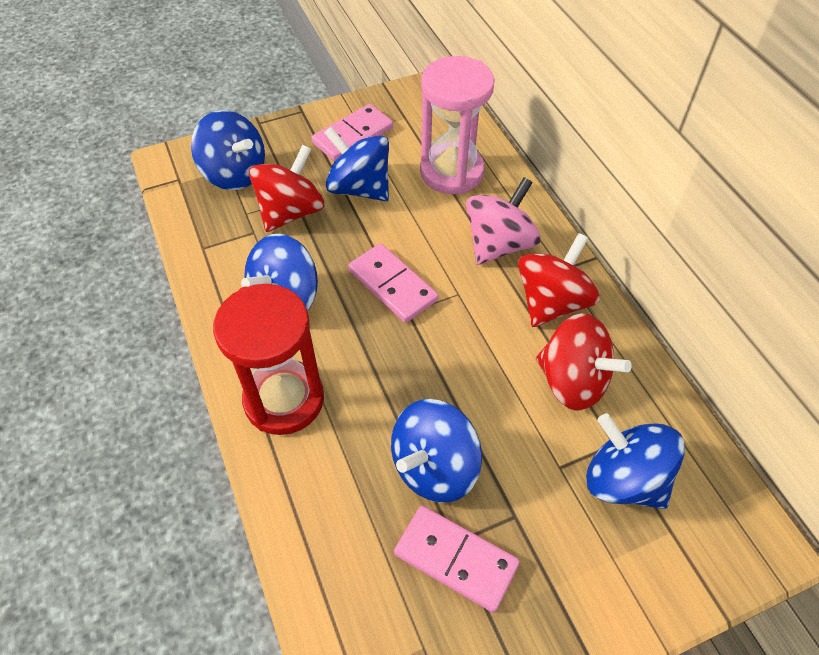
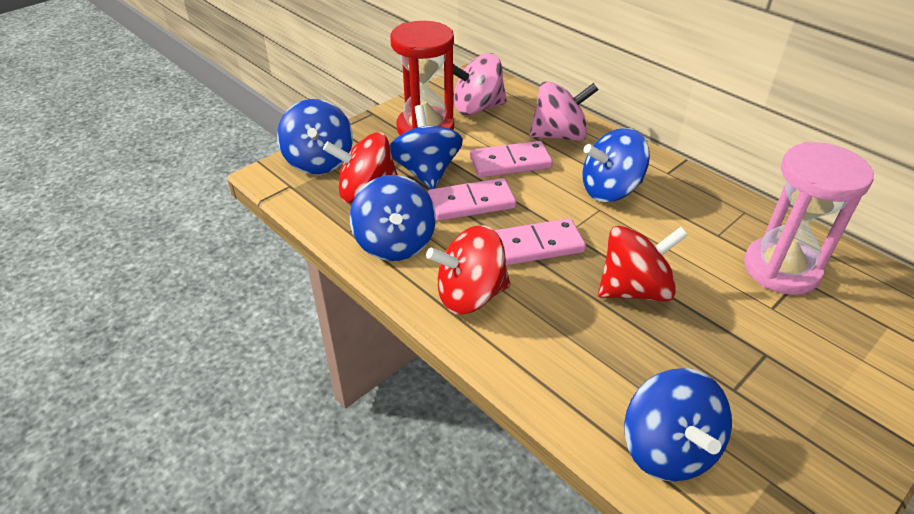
pink spinning top: 1 -> 2

